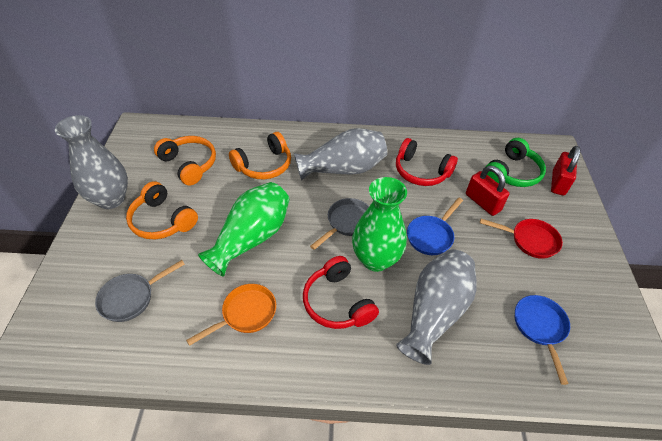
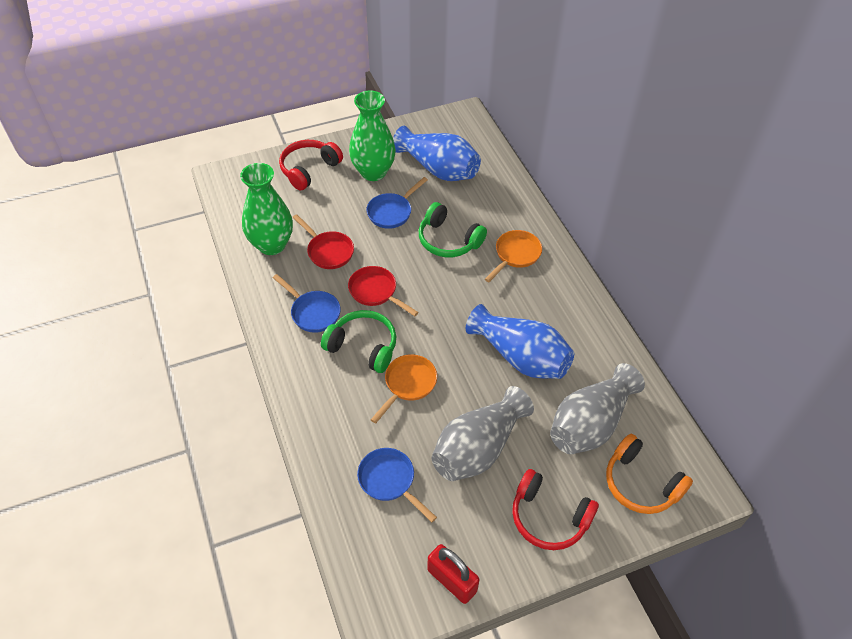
blue pan: 2 -> 3
blue vase: 0 -> 2
green headphones: 1 -> 2
grey pan: 2 -> 0
grey vase: 3 -> 2
orange headphones: 3 -> 1
orange pan: 1 -> 2
red padlock: 2 -> 1
red pan: 1 -> 2

